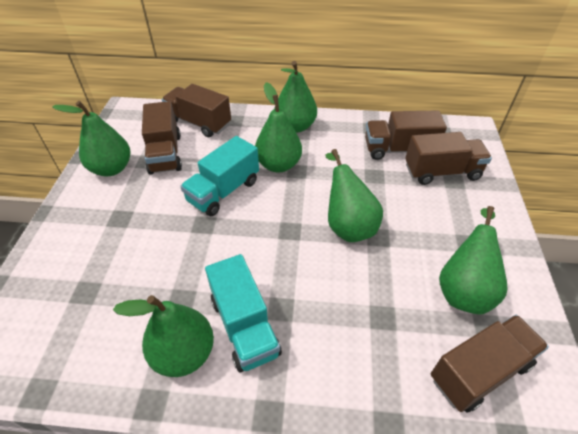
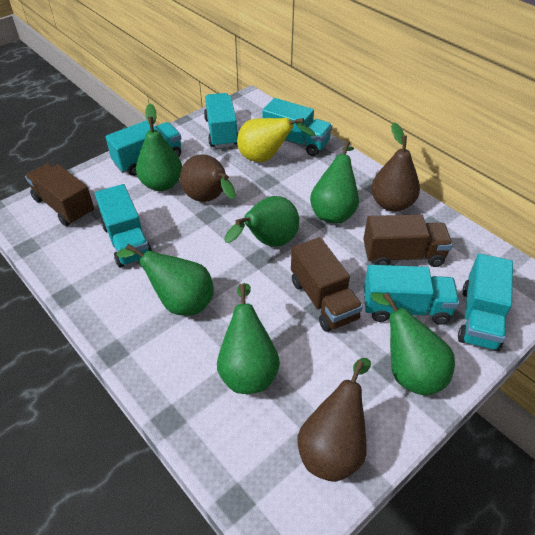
brown pear: 0 -> 3
brown truck: 5 -> 3
turquoise truck: 2 -> 6
yellow pear: 0 -> 1

